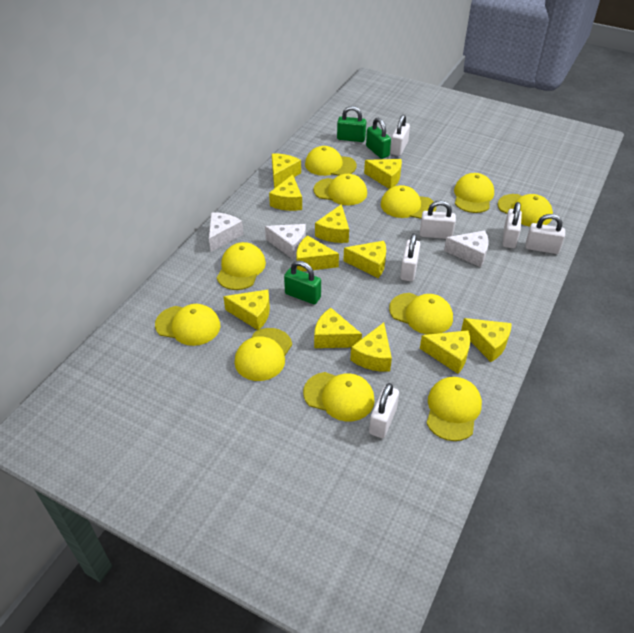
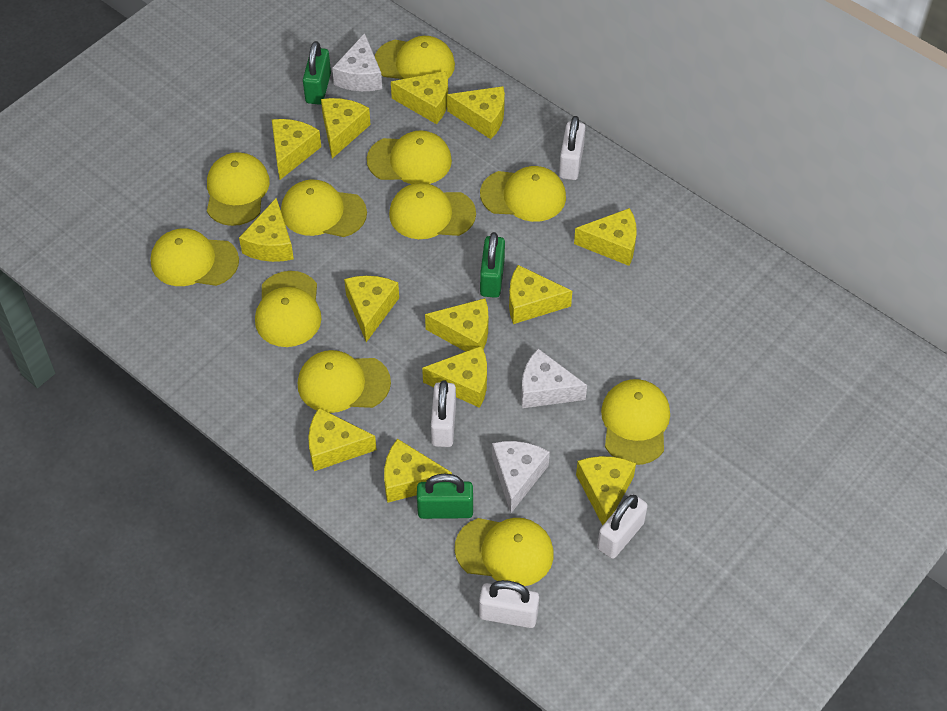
white padlock: 6 -> 4
yellow cheese: 11 -> 13

